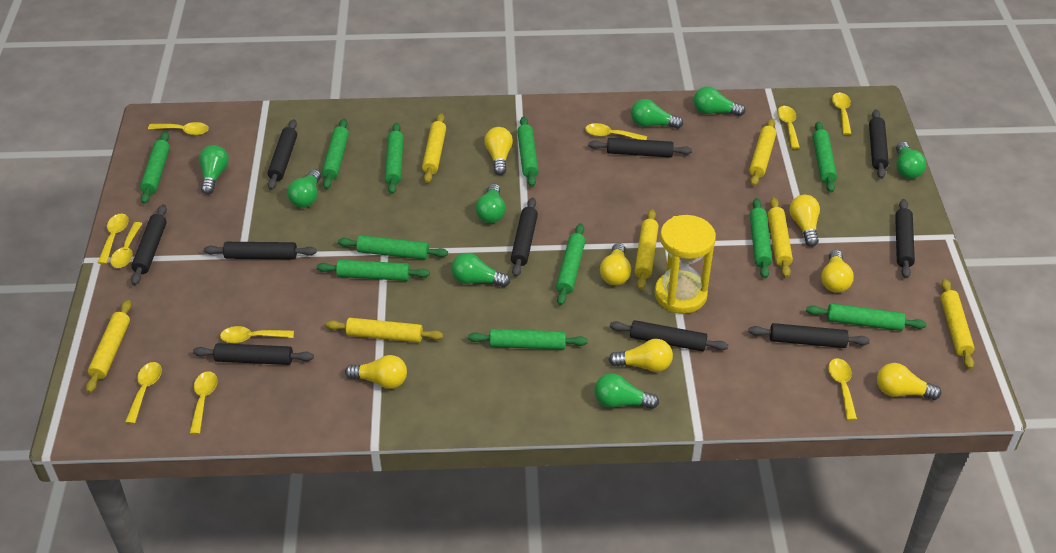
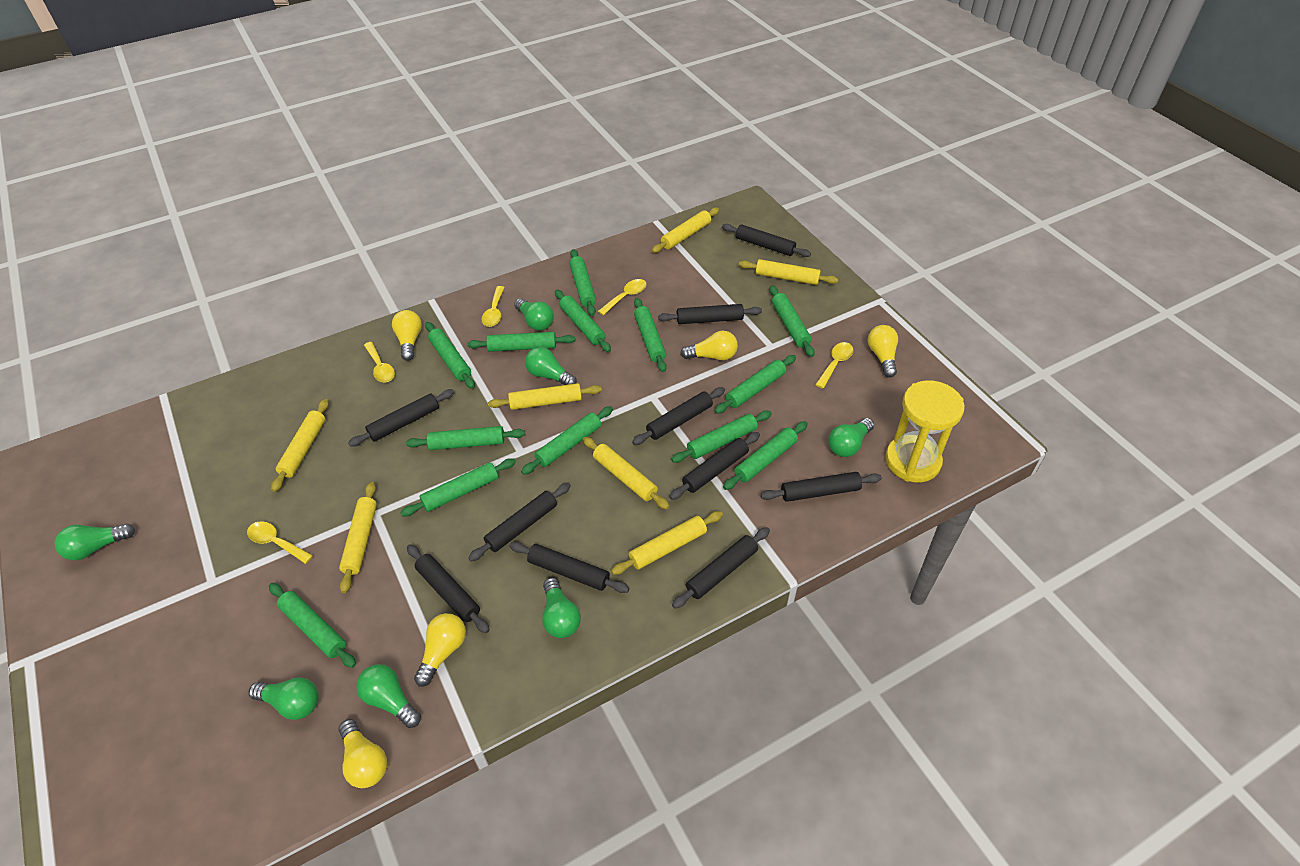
green light bulb: 8 -> 7
green rolling pin: 11 -> 13
yellow light bulb: 7 -> 5
yellow spoon: 10 -> 5

